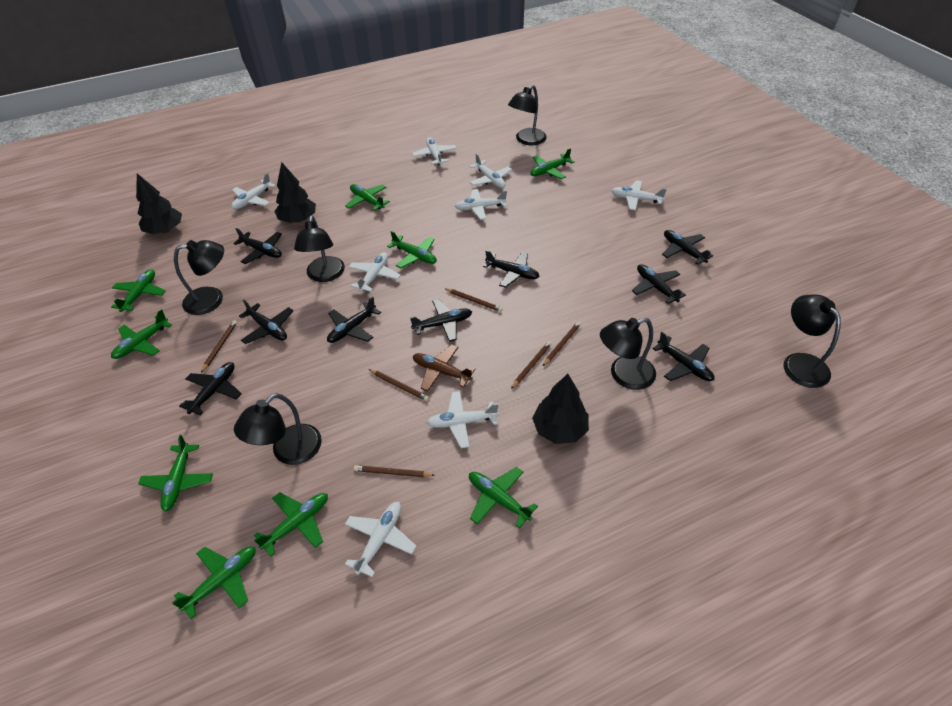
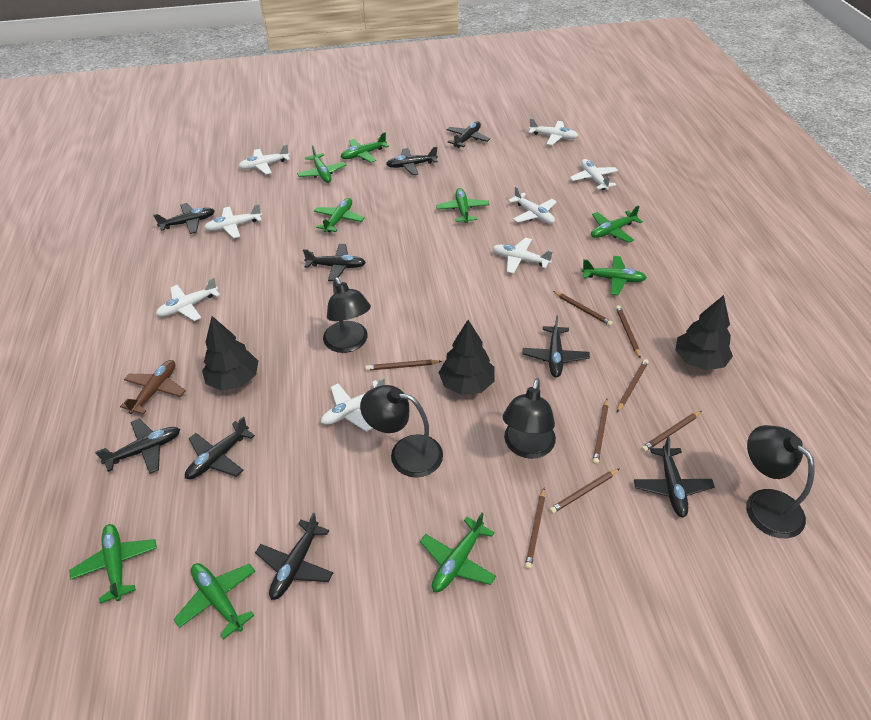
black lamp: 6 -> 4
brown pencil: 6 -> 8

